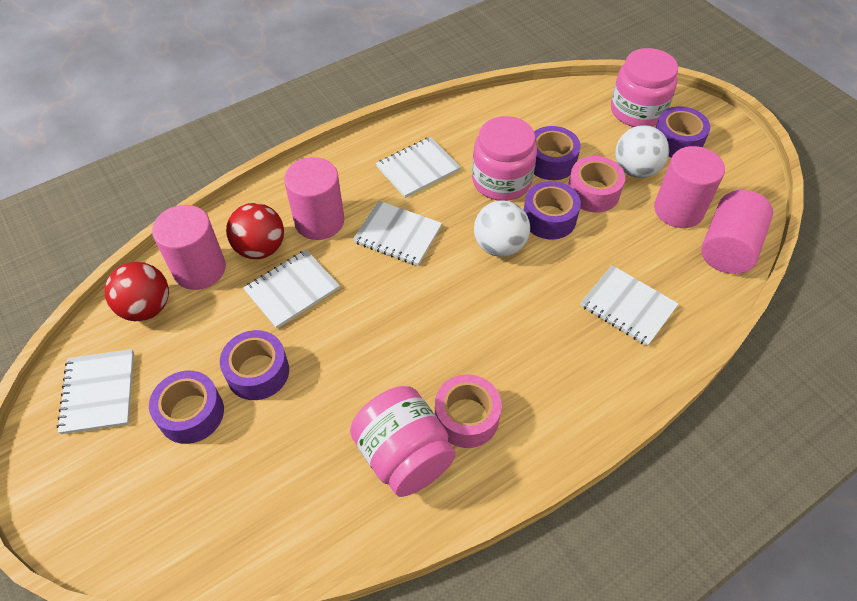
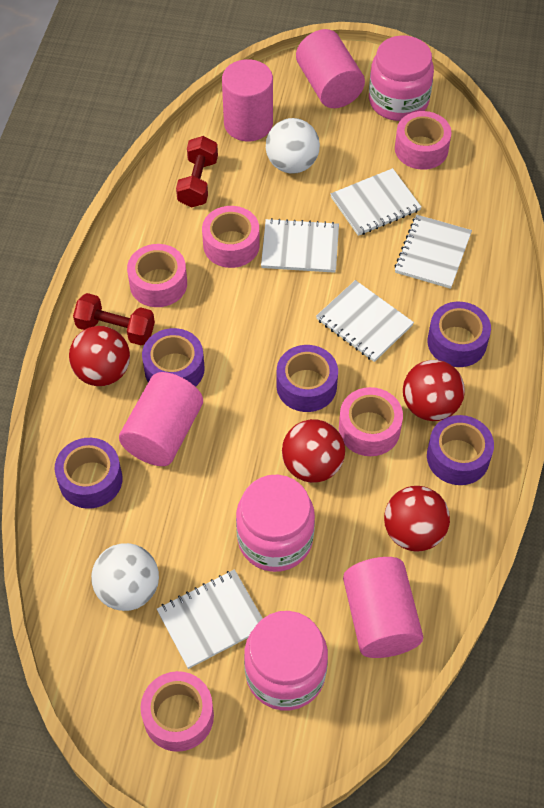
pink tape: 2 -> 5
red ball: 2 -> 4
red dumbbell: 0 -> 2

